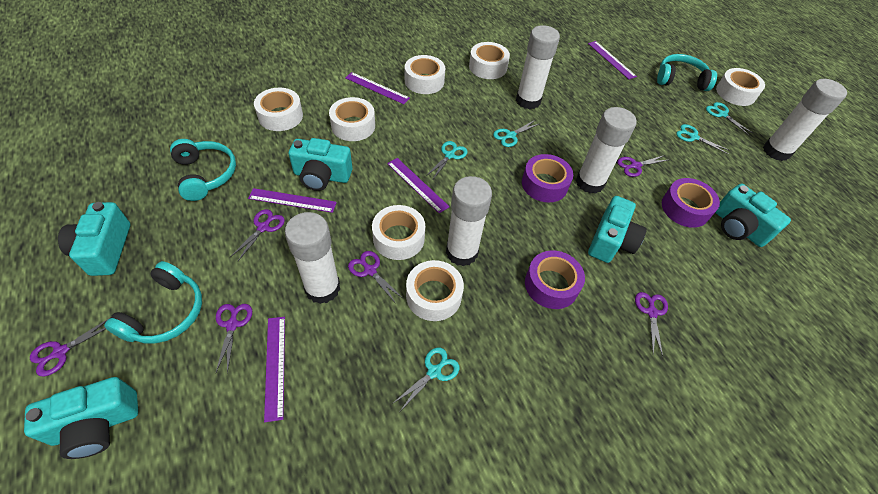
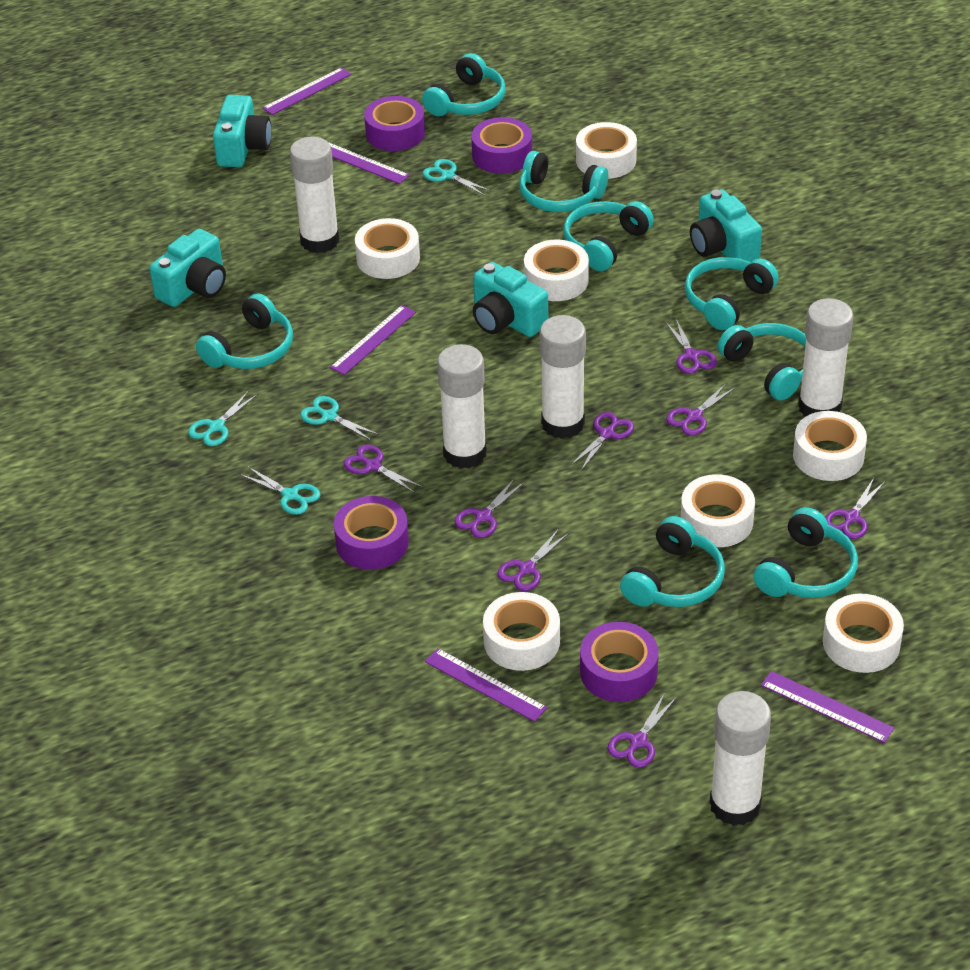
purple scissors: 6 -> 8
purple tape: 3 -> 4
turquoise camera: 5 -> 4
turquoise headphones: 3 -> 8
turquoise scissors: 5 -> 4

